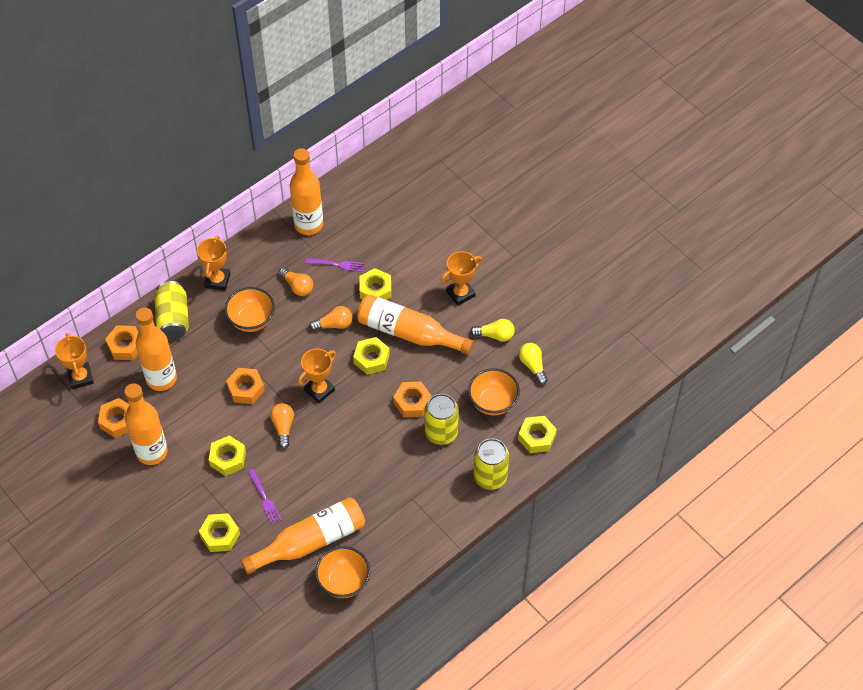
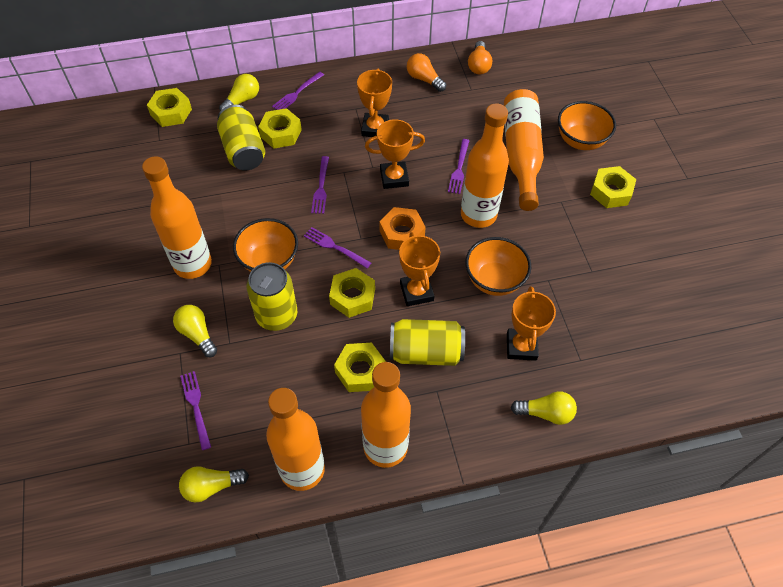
orange light bulb: 3 -> 2
orange nut: 4 -> 1
purple fork: 2 -> 5
yellow light bulb: 2 -> 4

